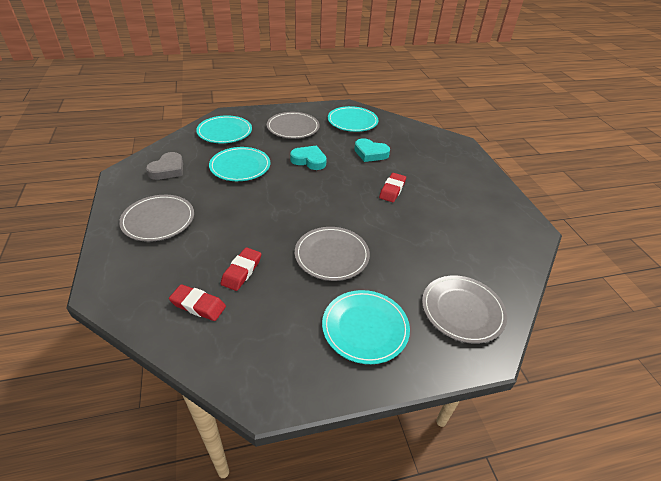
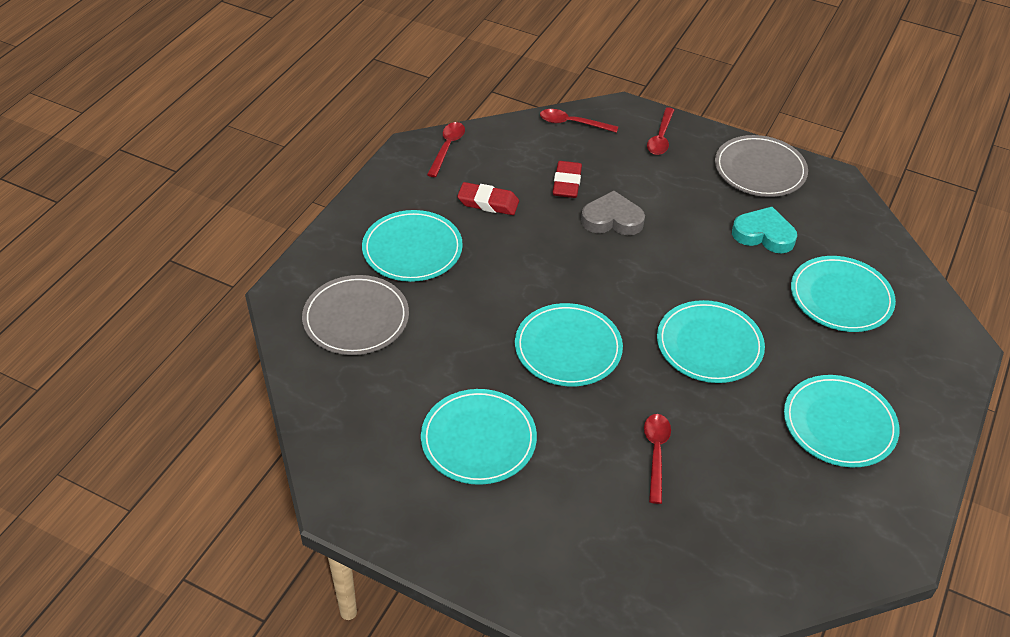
grey plate: 4 -> 2
red eraser: 3 -> 2
red spoon: 0 -> 4
turquoise heart: 2 -> 1
turquoise plate: 4 -> 6

